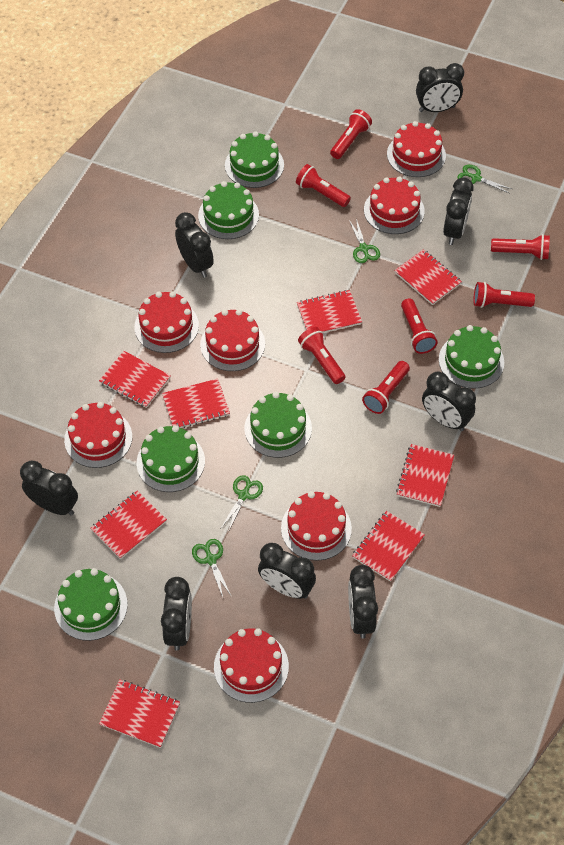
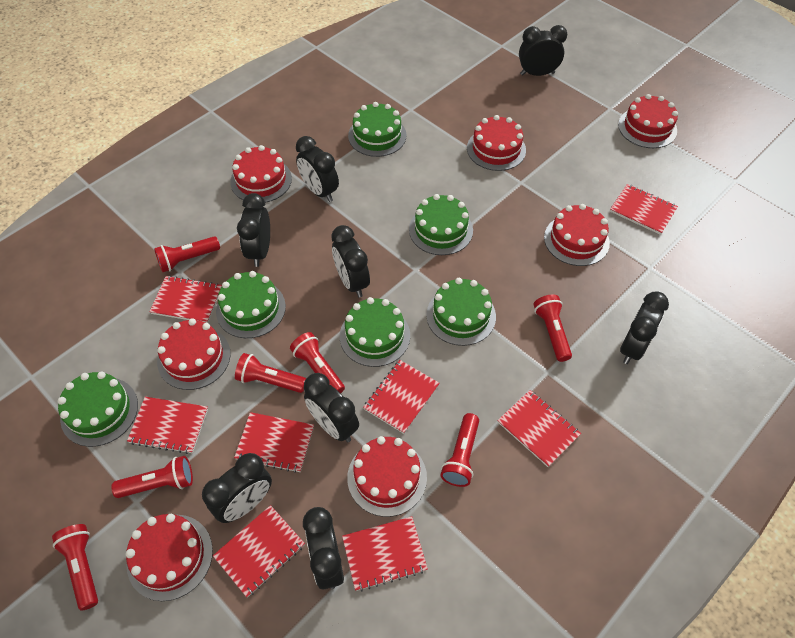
green scissors: 4 -> 0

